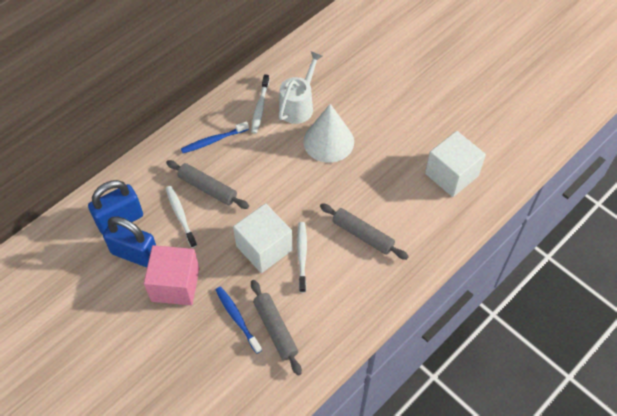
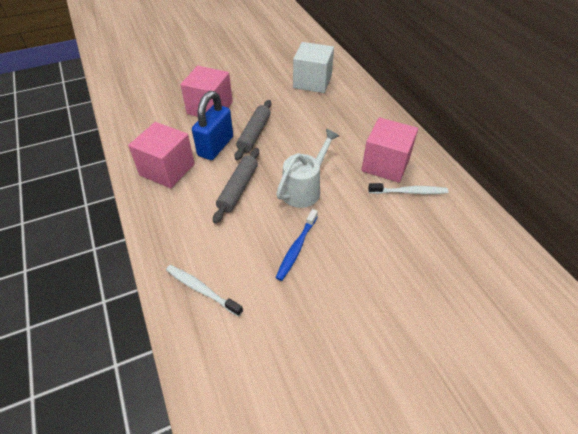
blue padlock: 2 -> 1
blue toothbrush: 2 -> 1
grey rolling pin: 3 -> 2
pink cube: 1 -> 3
white cone: 1 -> 0
white cube: 2 -> 1
white toothbrush: 3 -> 2

